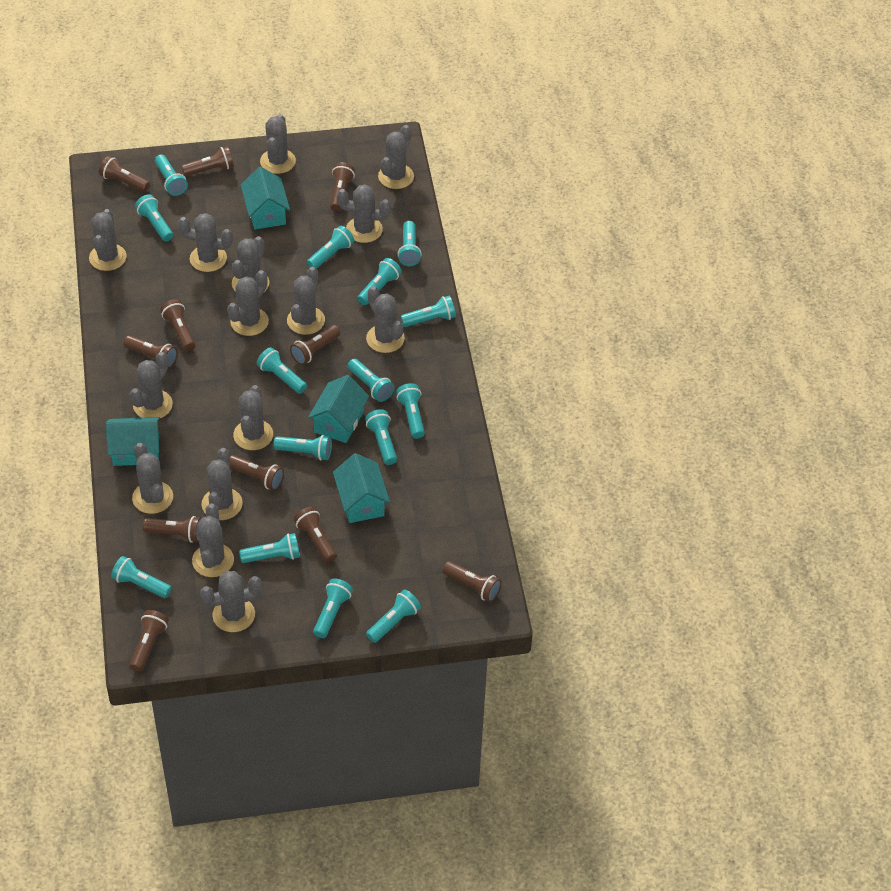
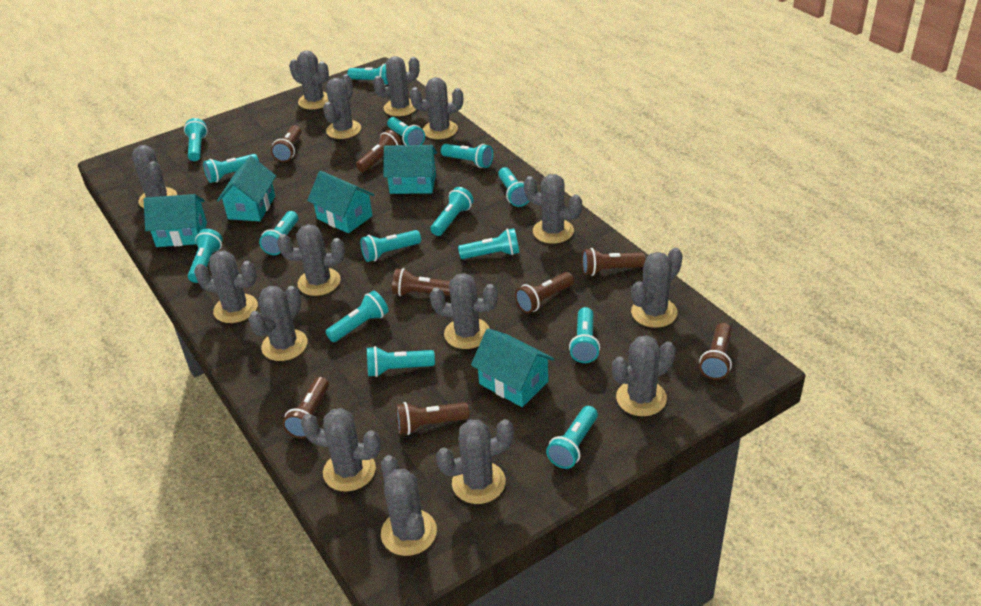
brown flashlight: 11 -> 8
turquoise house: 4 -> 5

